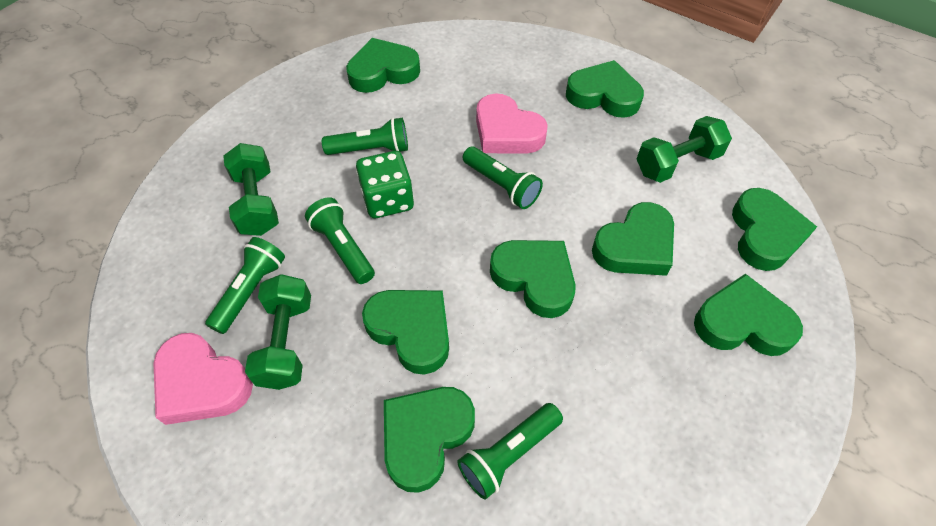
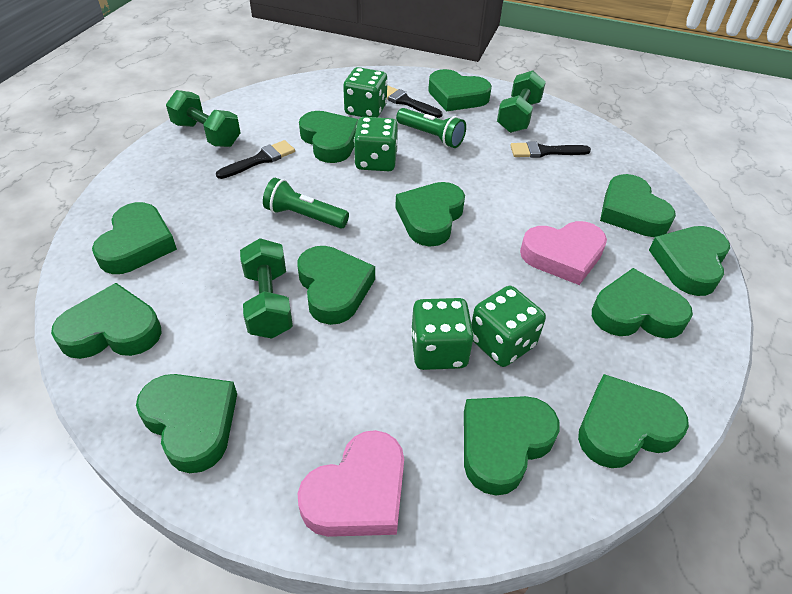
black brush: 0 -> 3
green dice: 1 -> 4
green flashlight: 5 -> 2
green heart: 8 -> 12

